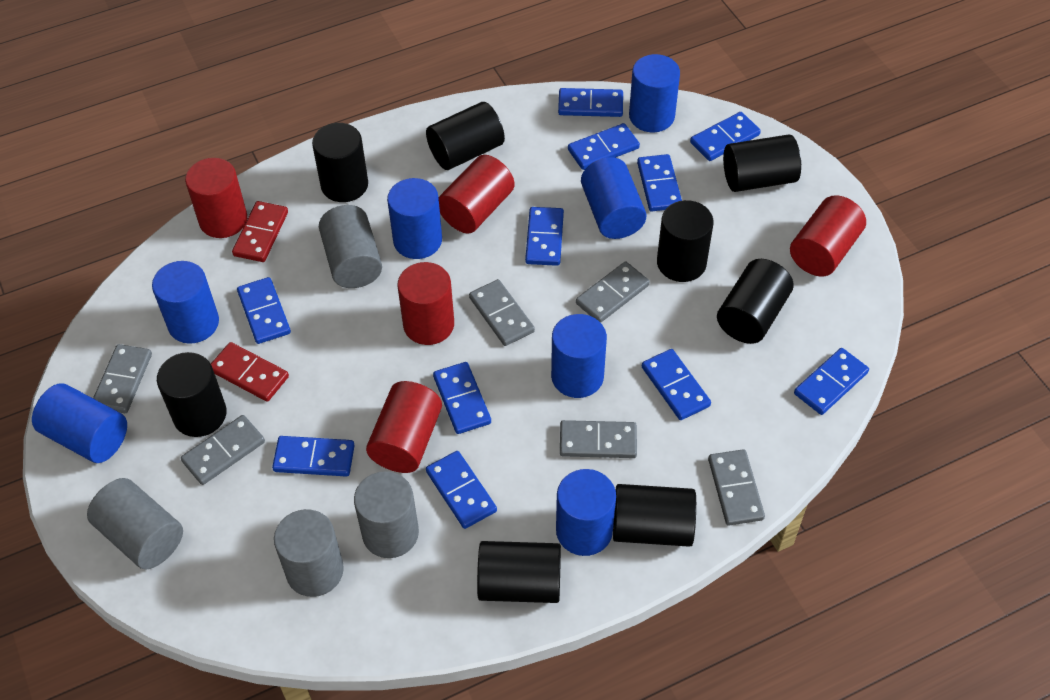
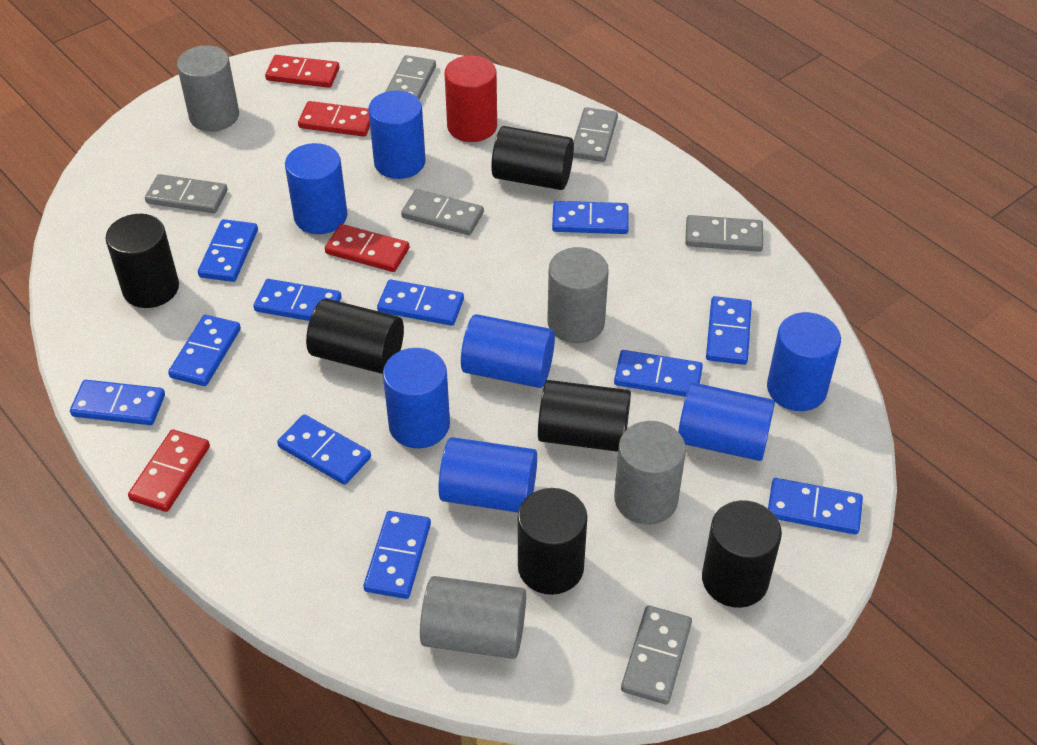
black cylinder: 8 -> 6
red cylinder: 5 -> 1
red domino: 2 -> 4

